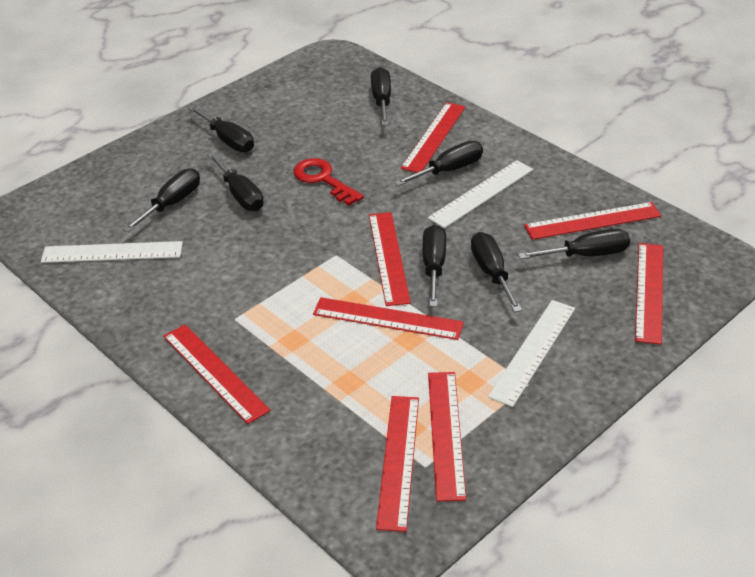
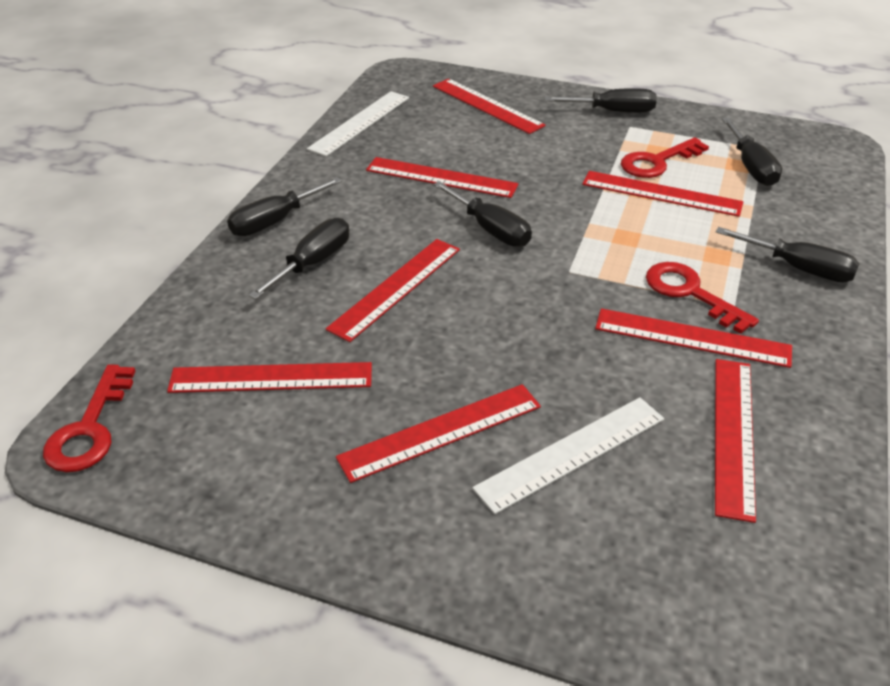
black screwdriver: 8 -> 6
red key: 1 -> 3
white ruler: 3 -> 2

